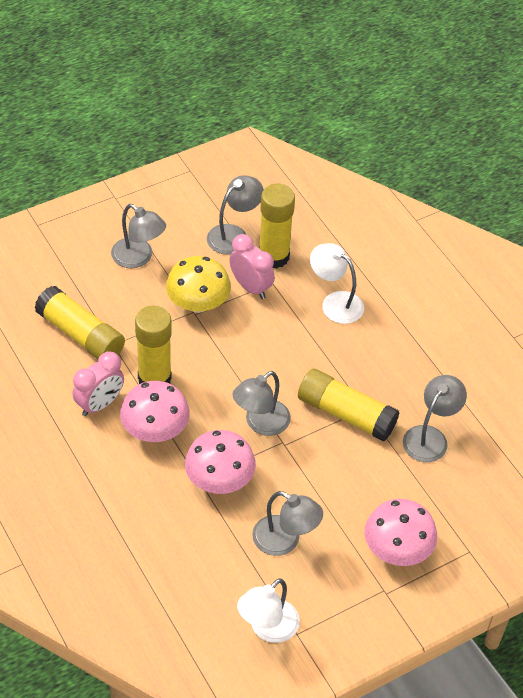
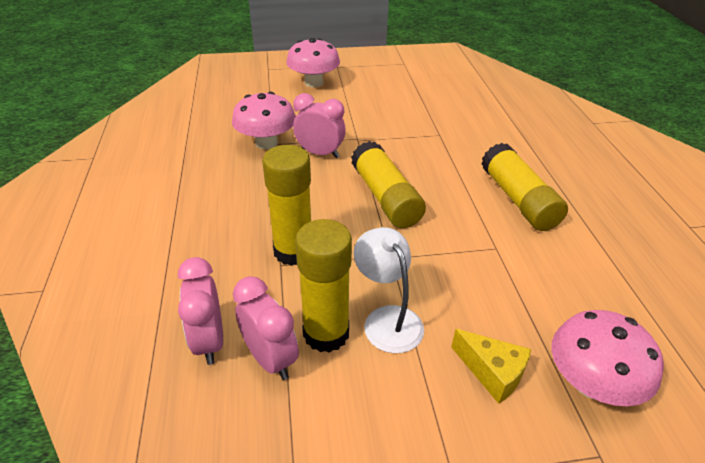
grey lamp: 5 -> 0
pink clock: 2 -> 3
white lamp: 2 -> 1
yellow cheese: 0 -> 1
yellow mushroom: 1 -> 0

